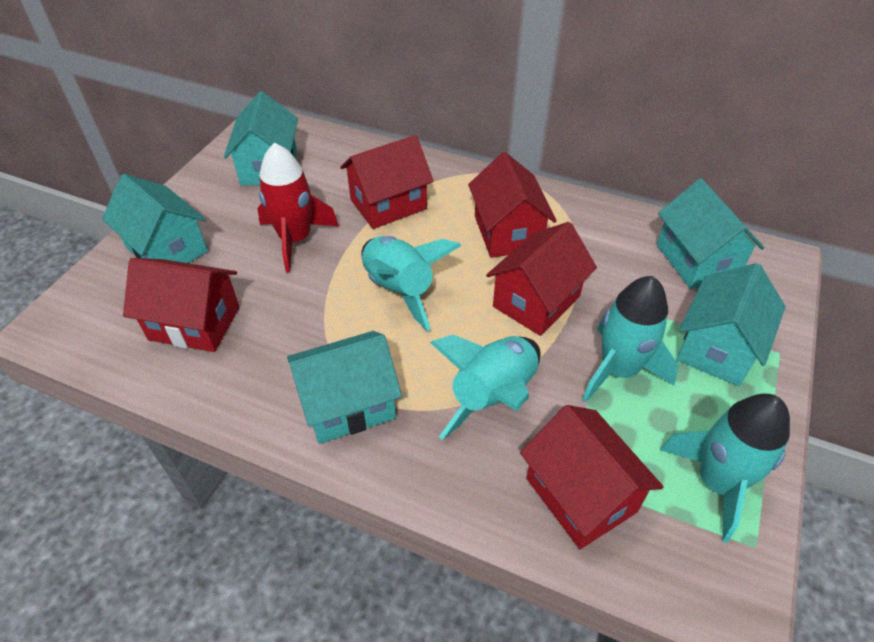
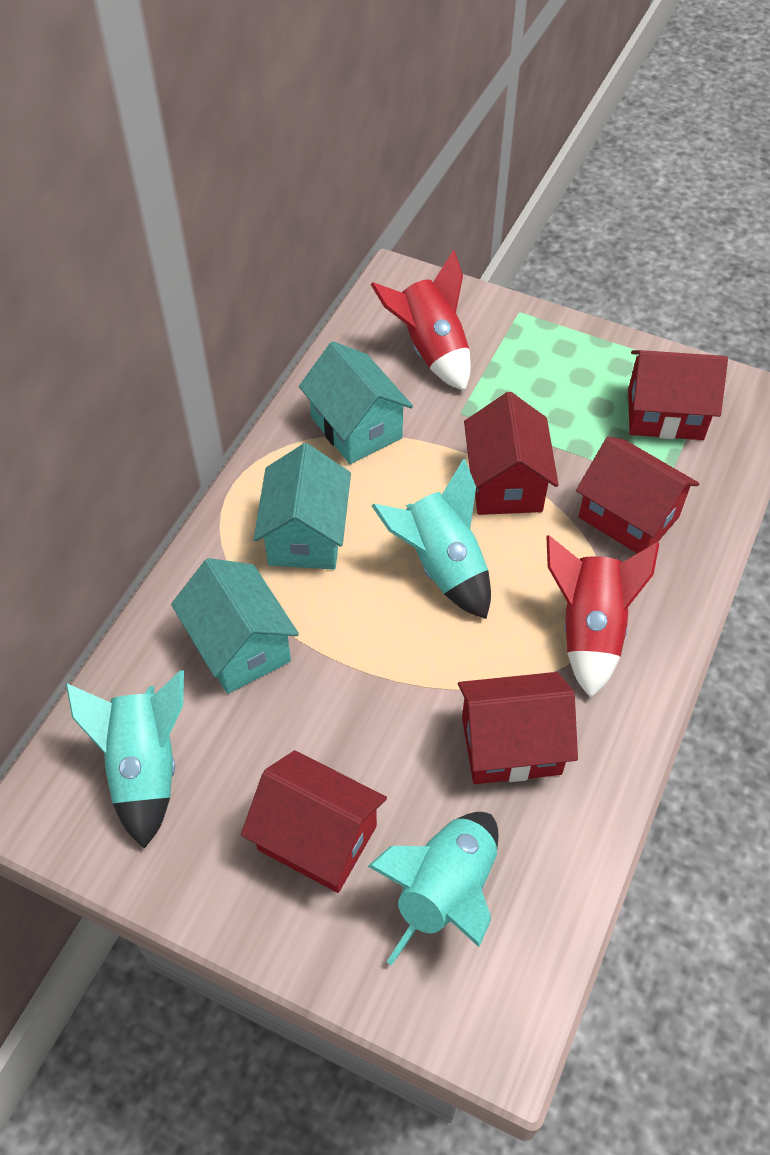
red rocket: 1 -> 2
turquoise house: 5 -> 3
turquoise rocket: 4 -> 3

